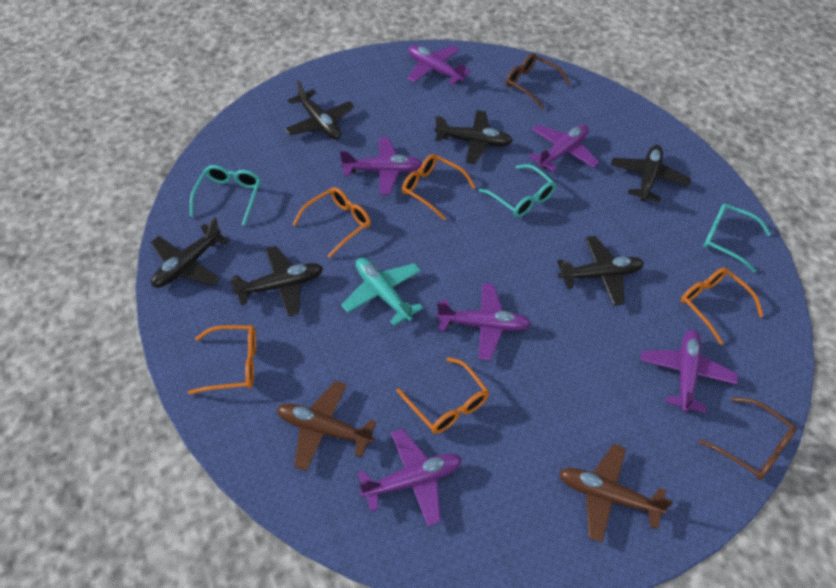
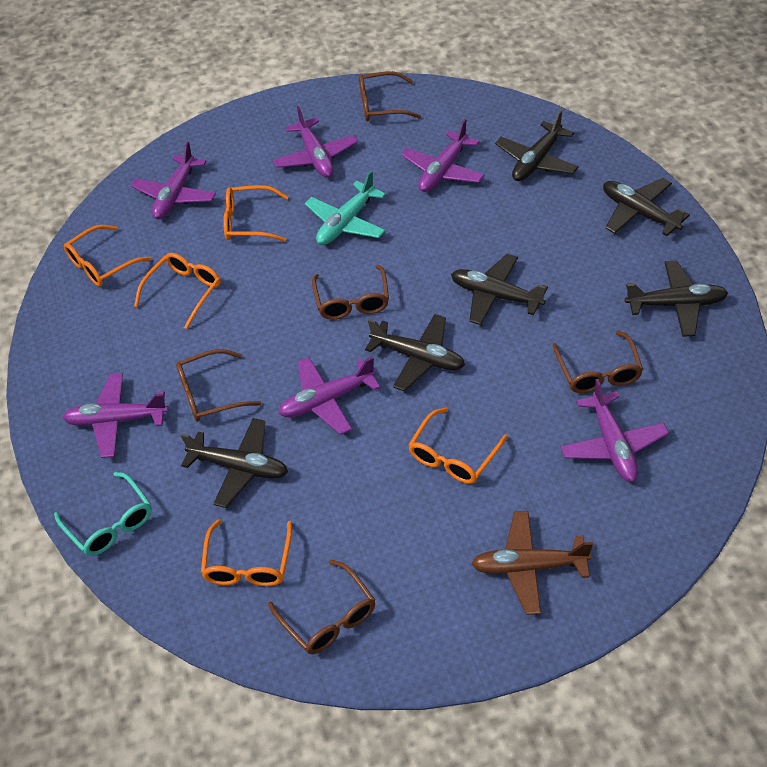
brown glasses: 2 -> 5
brown plane: 2 -> 1
turquoise glasses: 3 -> 1

